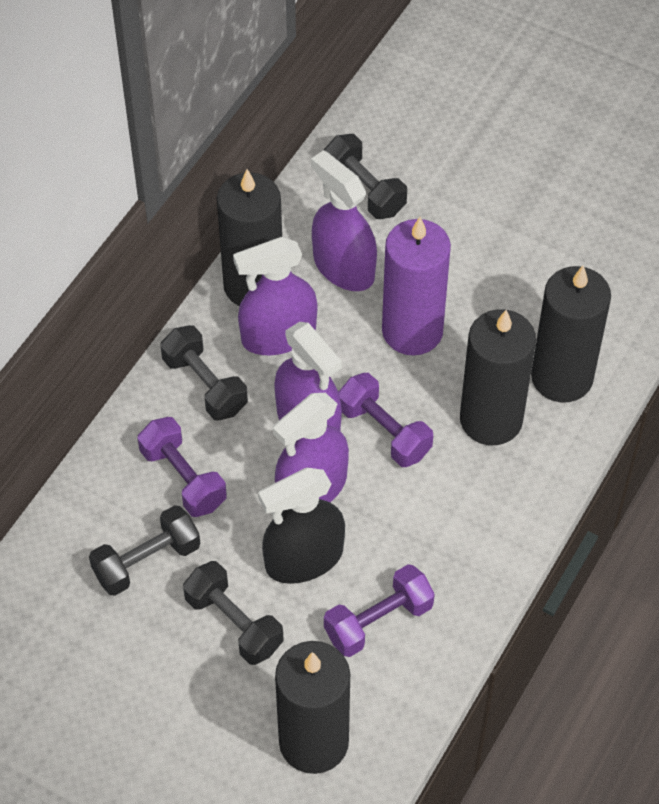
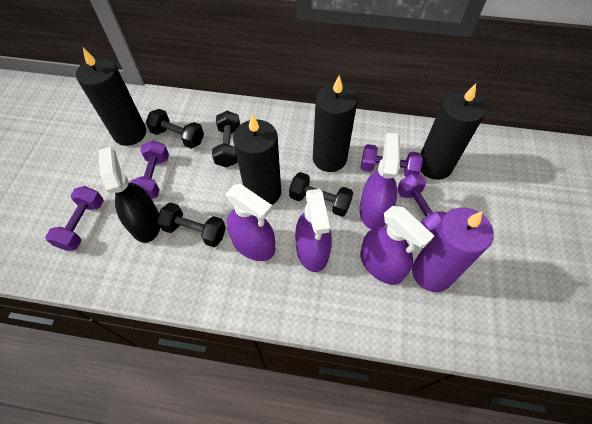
purple dumbbell: 3 -> 4

